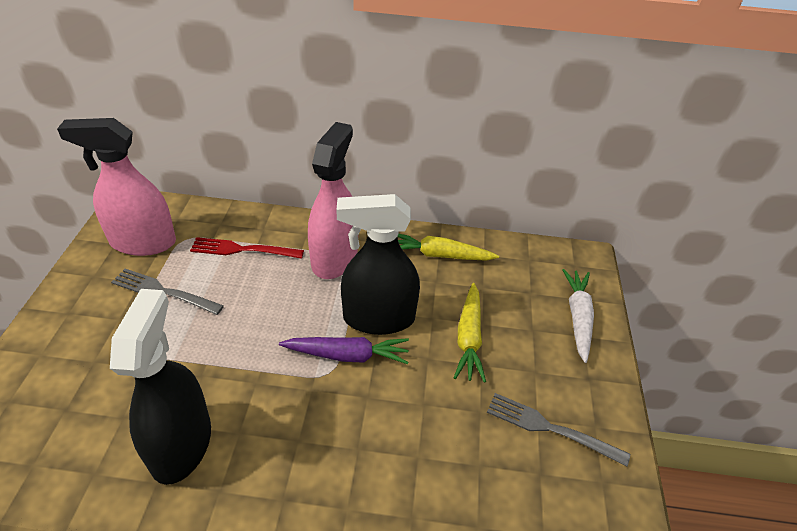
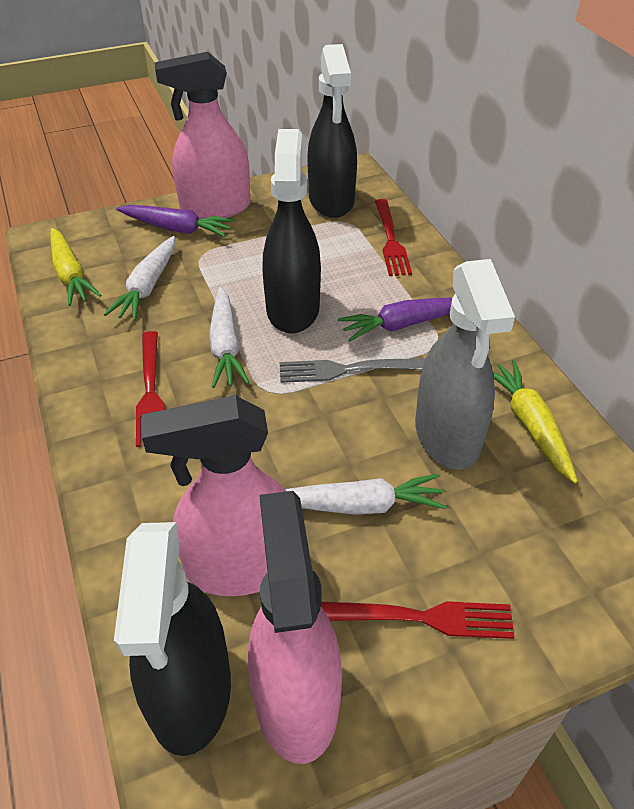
black spray bottle: 2 -> 3
grey fork: 2 -> 1
grey spray bottle: 0 -> 1
pink spray bottle: 2 -> 3
purple carrot: 1 -> 2
red fork: 1 -> 3
white carrot: 1 -> 3

